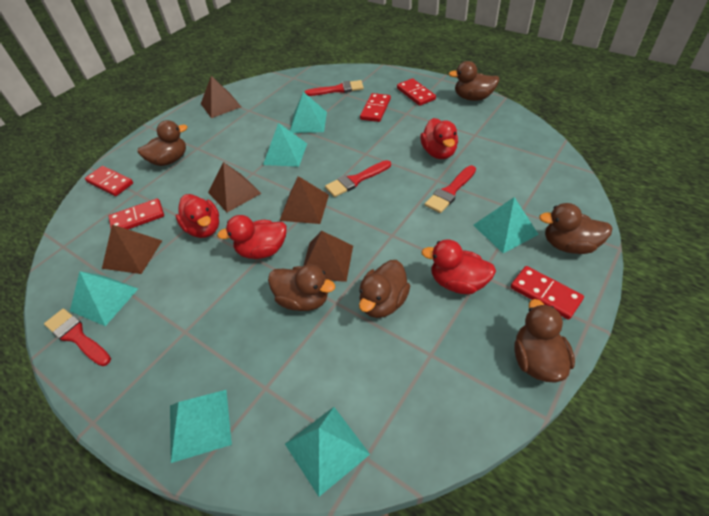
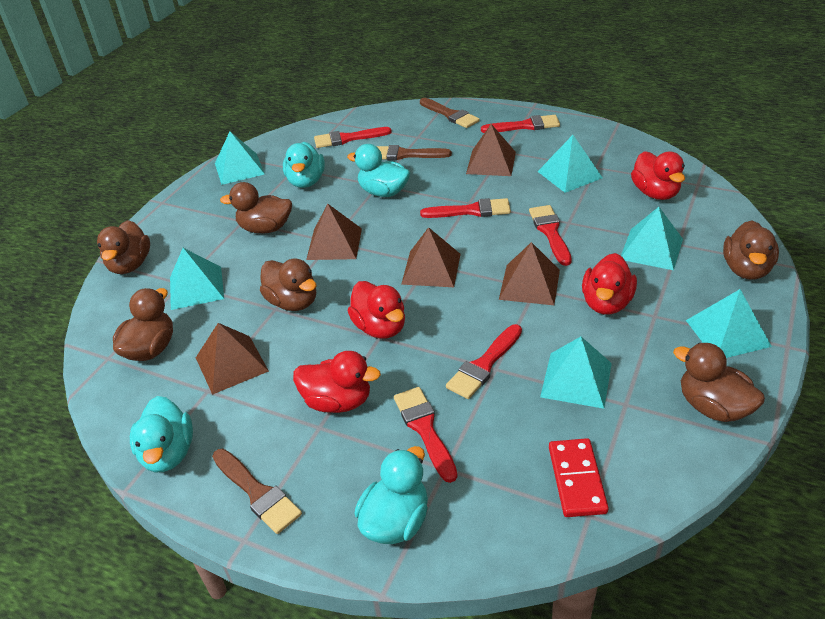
brown brush: 0 -> 3
red brush: 4 -> 6
red domino: 5 -> 1
turquoise duck: 0 -> 4

